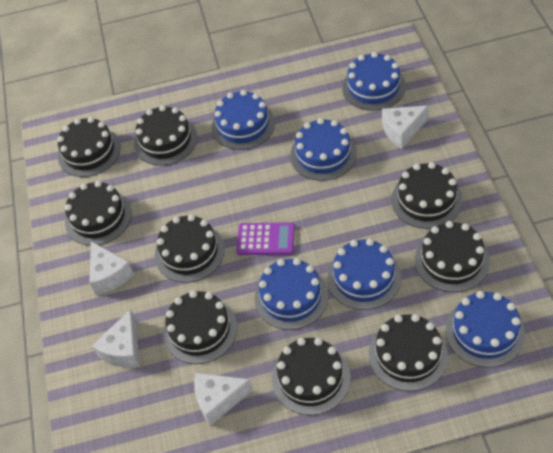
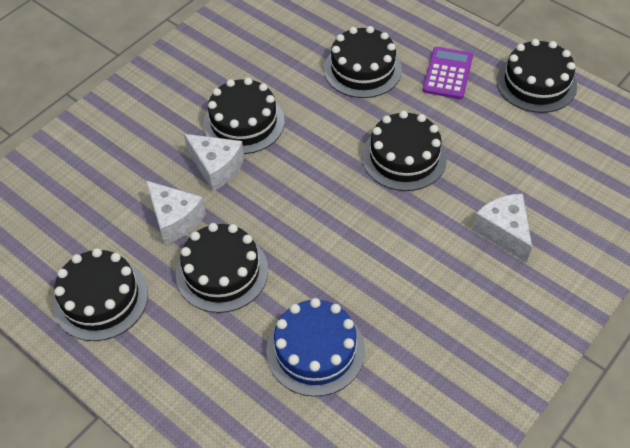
black cake: 9 -> 6
blue cake: 6 -> 1
white cheese: 4 -> 3

